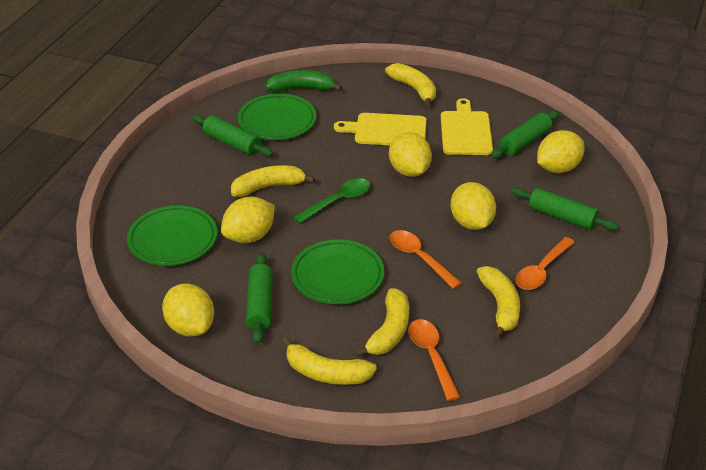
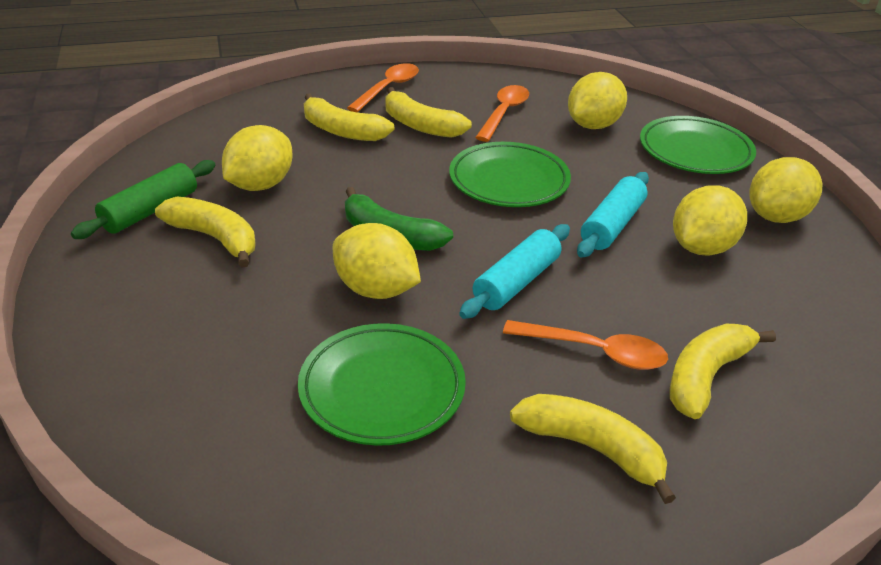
green rolling pin: 4 -> 1
green spoon: 1 -> 0
turquoise rolling pin: 0 -> 2
yellow cutting board: 2 -> 0

